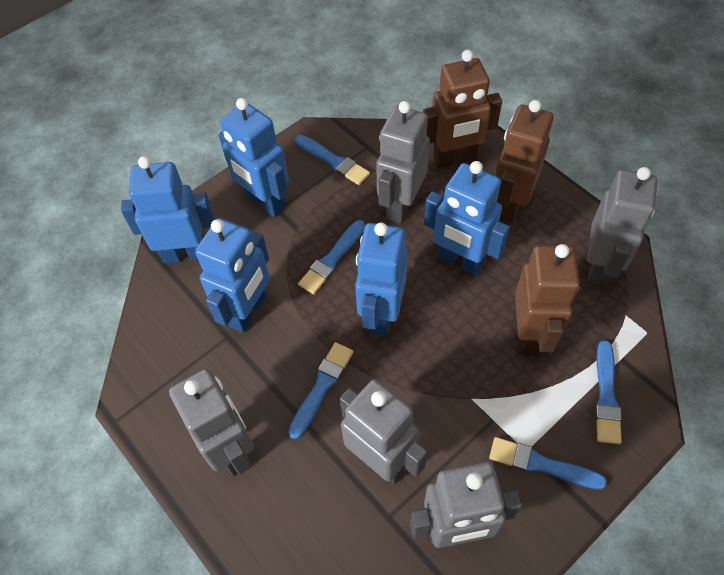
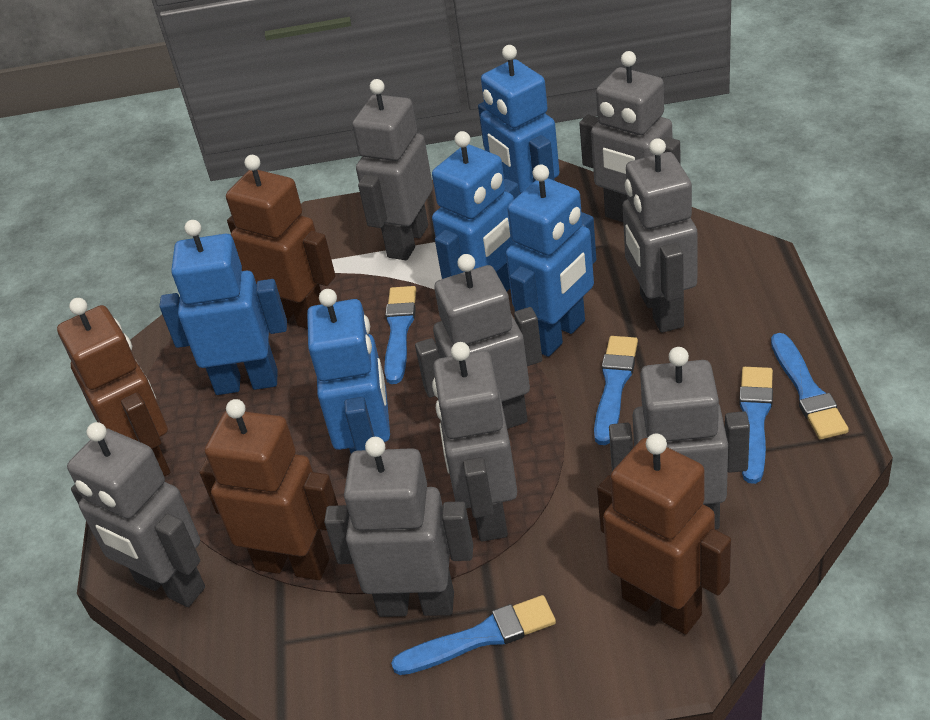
brown robot: 3 -> 4
grey robot: 5 -> 8

